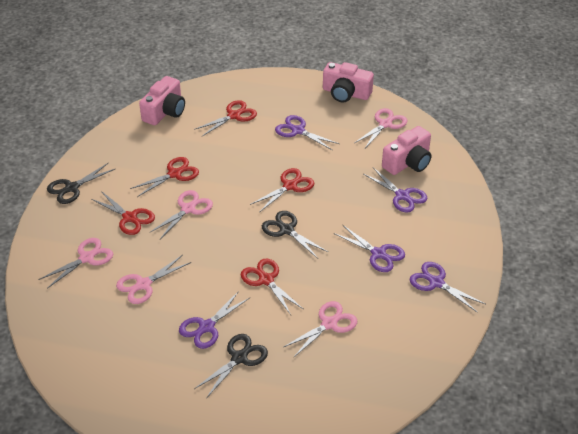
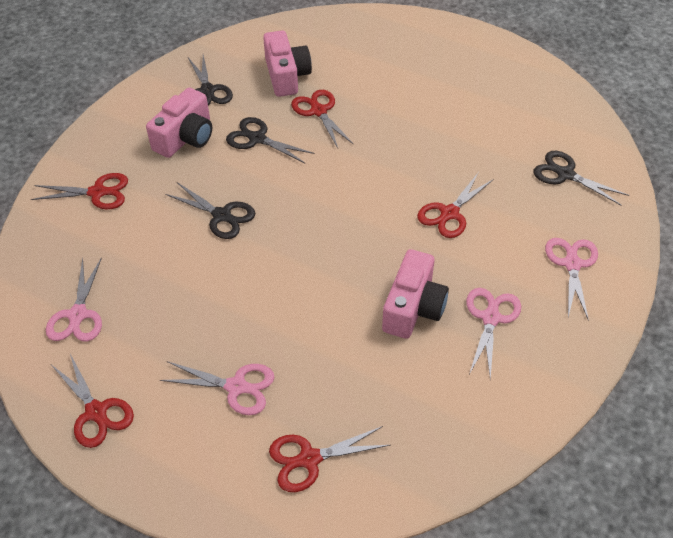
black scissors: 3 -> 4
pink scissors: 5 -> 4
purple scissors: 5 -> 0

